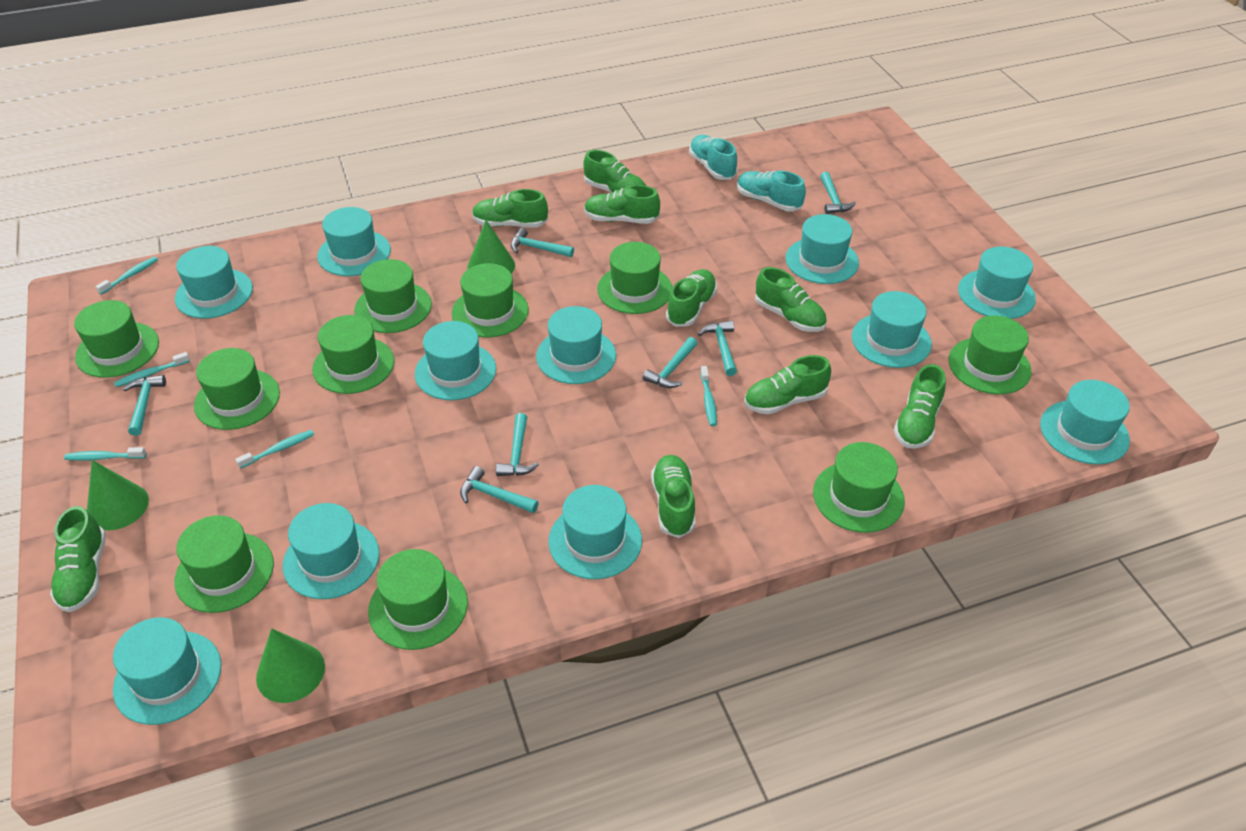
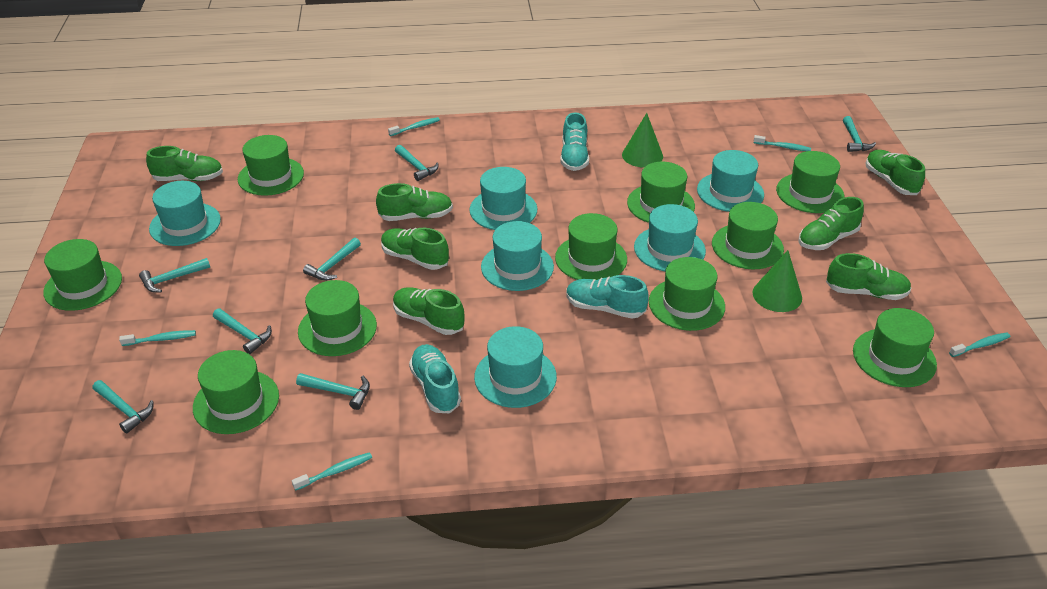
green cone: 3 -> 2
green shoe: 9 -> 7
turquoise hat: 11 -> 6
turquoise shoe: 2 -> 3

